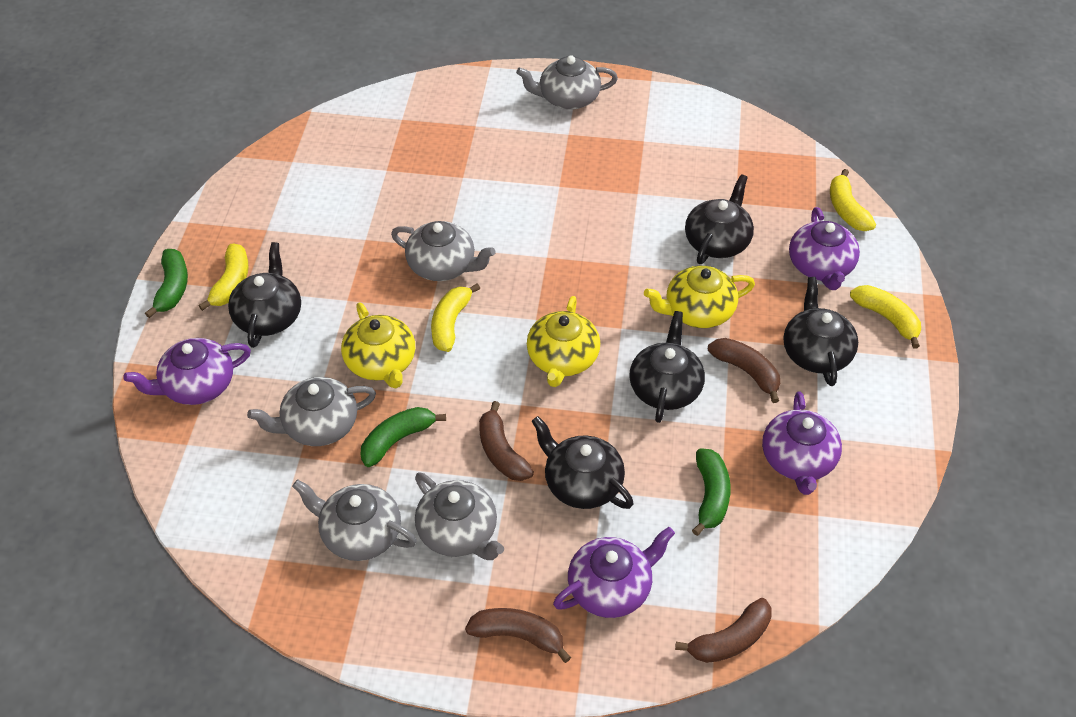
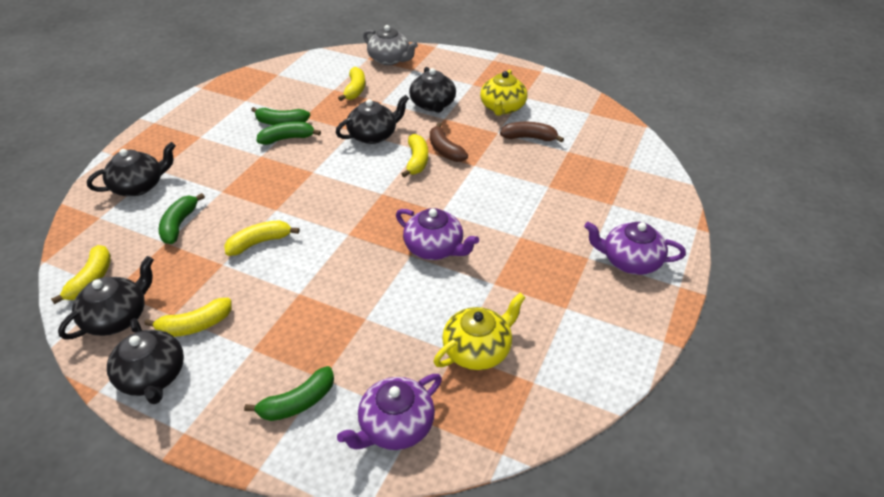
brown banana: 4 -> 2
green banana: 3 -> 4
grey teapot: 5 -> 1
purple teapot: 4 -> 3
yellow banana: 4 -> 5
yellow teapot: 3 -> 2

